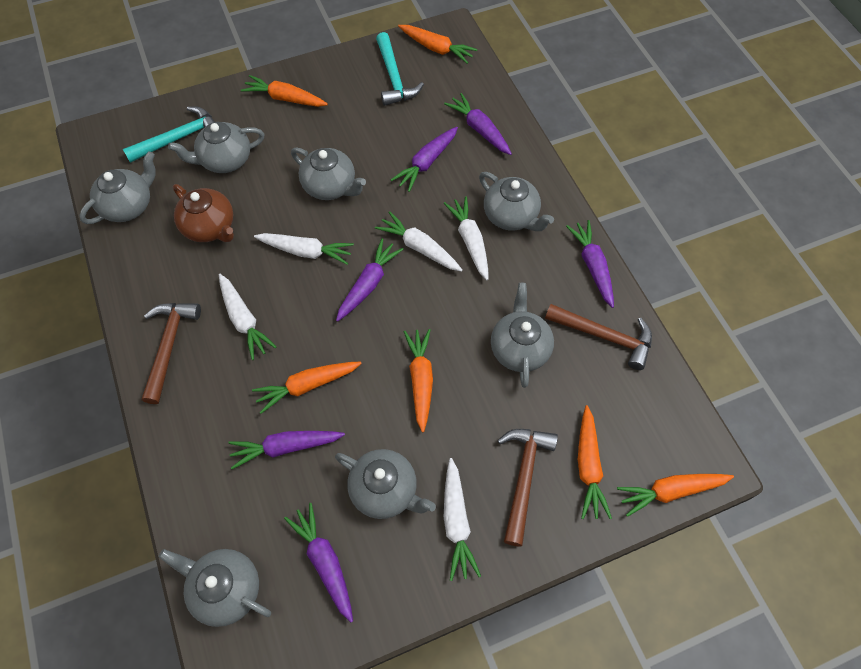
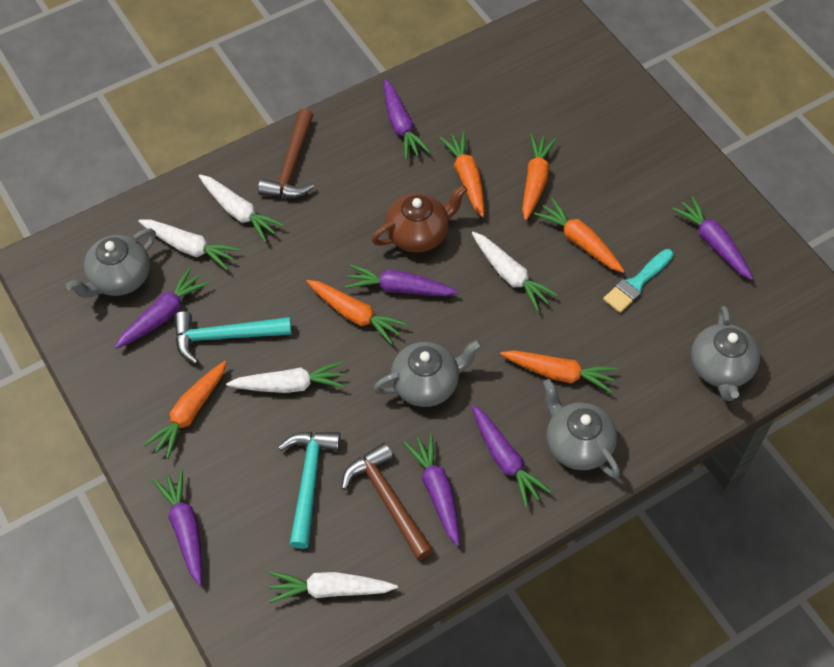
brown hammer: 3 -> 2
grey teapot: 7 -> 4
purple carrot: 6 -> 7
turquoise brush: 0 -> 1

